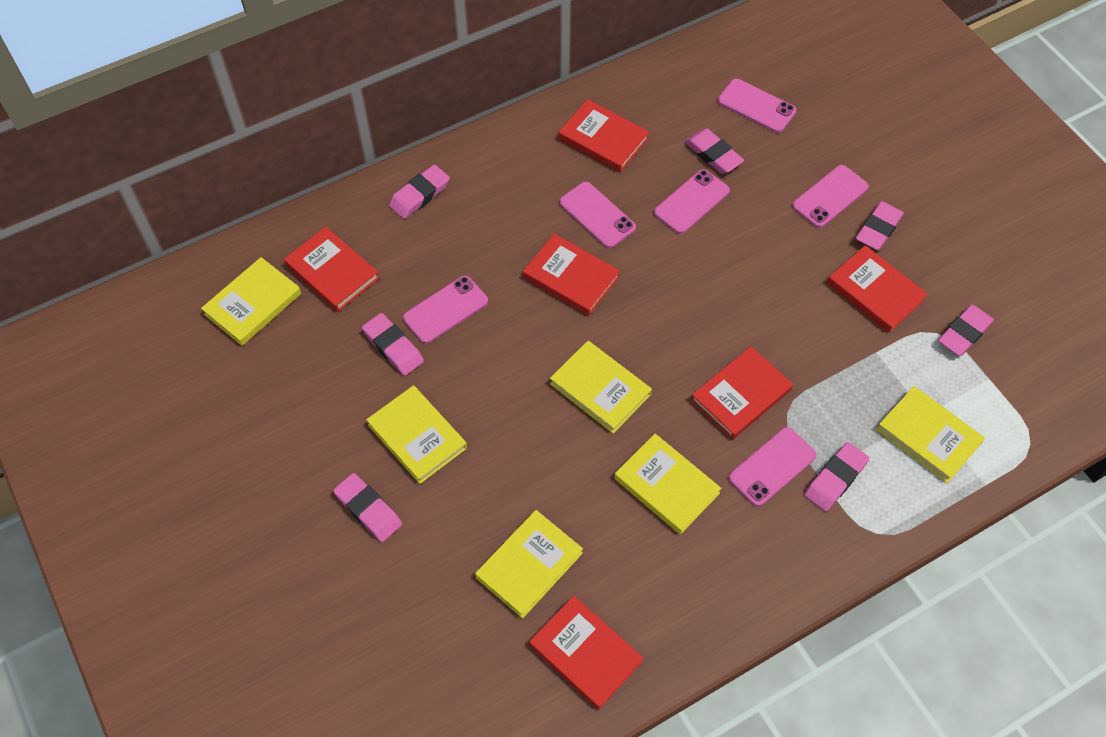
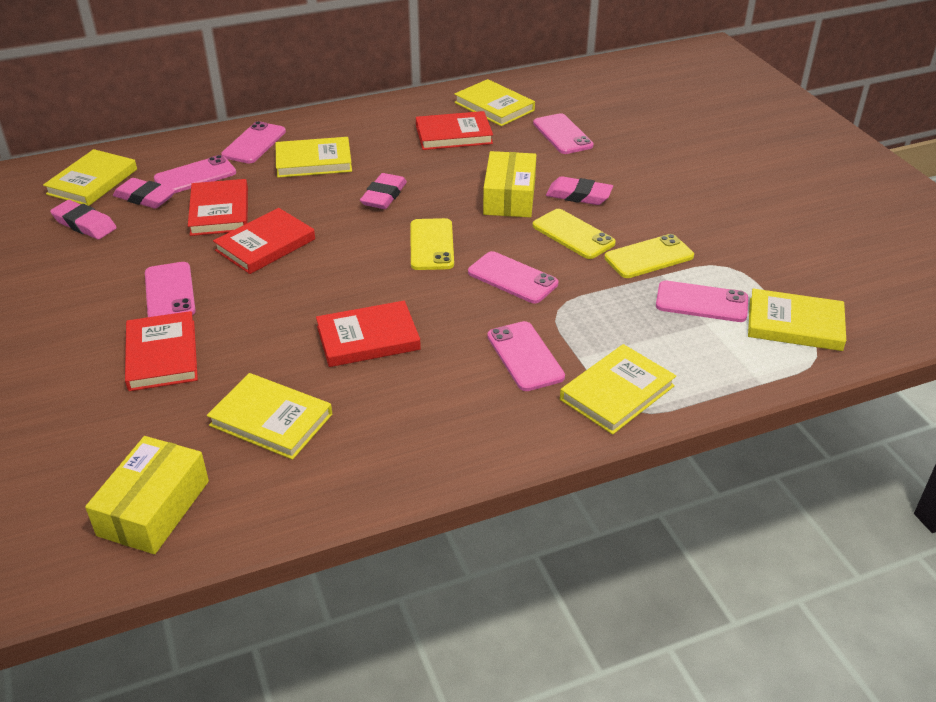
pink eraser: 7 -> 4
pink phone: 6 -> 7
red book: 6 -> 5
yellow box: 0 -> 2
yellow phone: 0 -> 3

